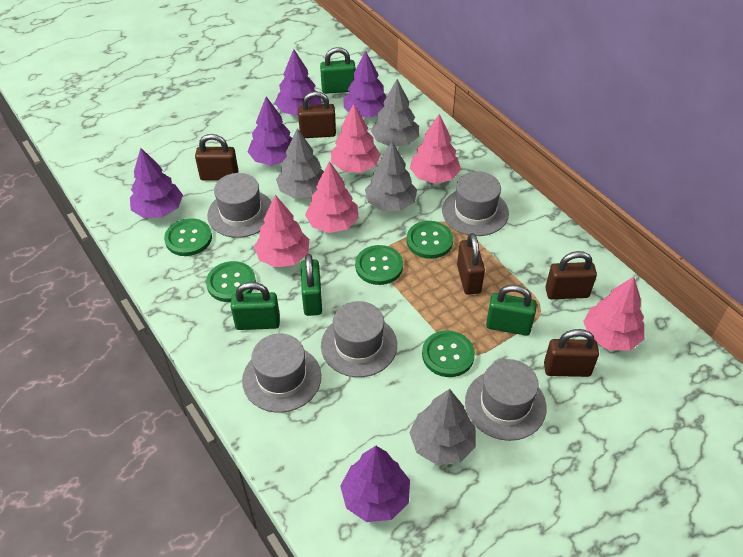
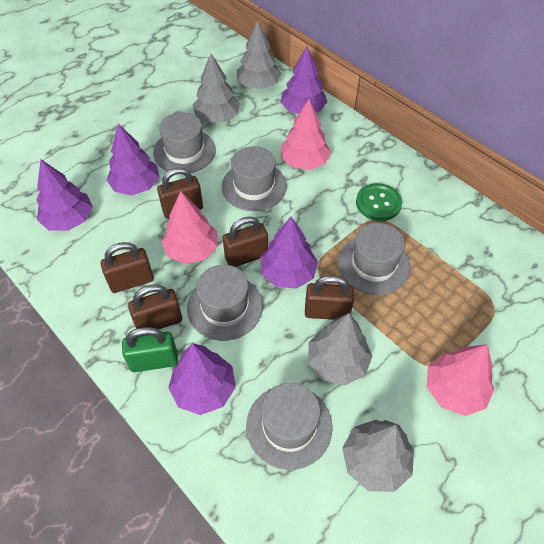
green button: 5 -> 1
green padlock: 4 -> 1
pink tree: 5 -> 3

